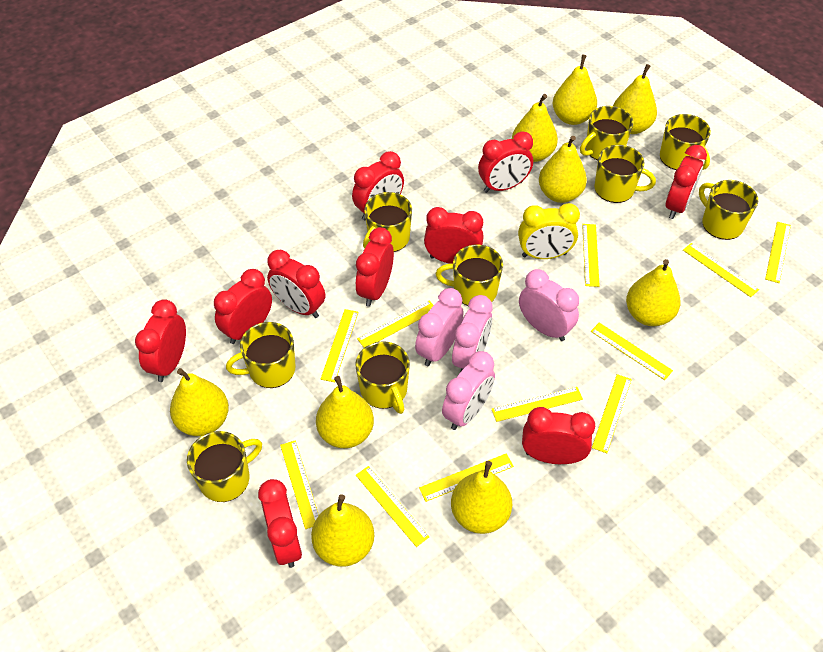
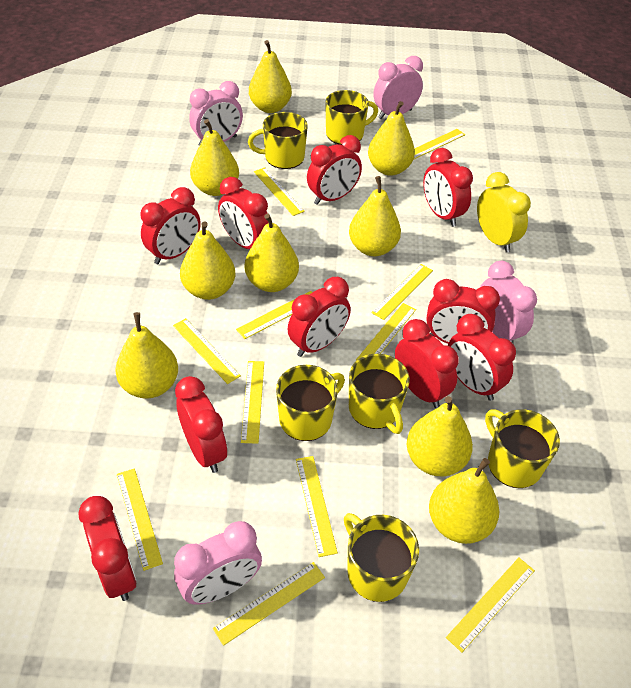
yellow mug: 9 -> 6

